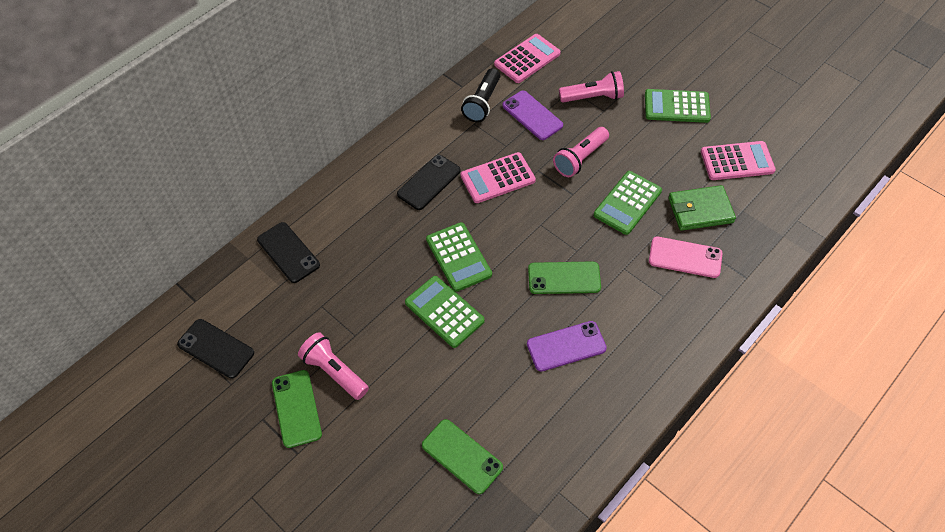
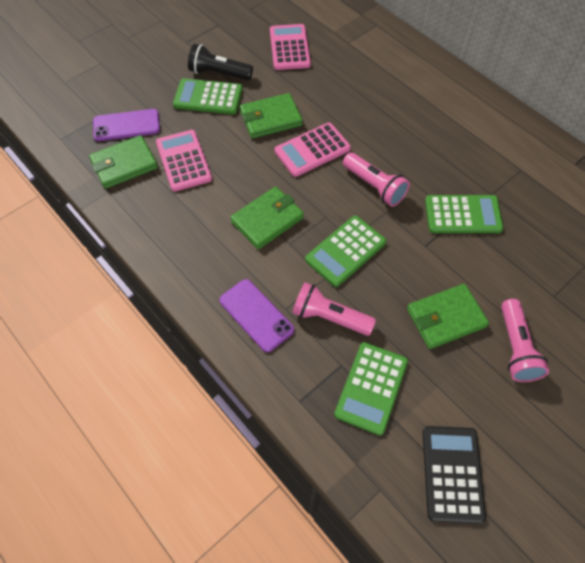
black calculator: 0 -> 1
black phone: 3 -> 0
green phone: 3 -> 0
green wallet: 1 -> 4
pink phone: 1 -> 0

